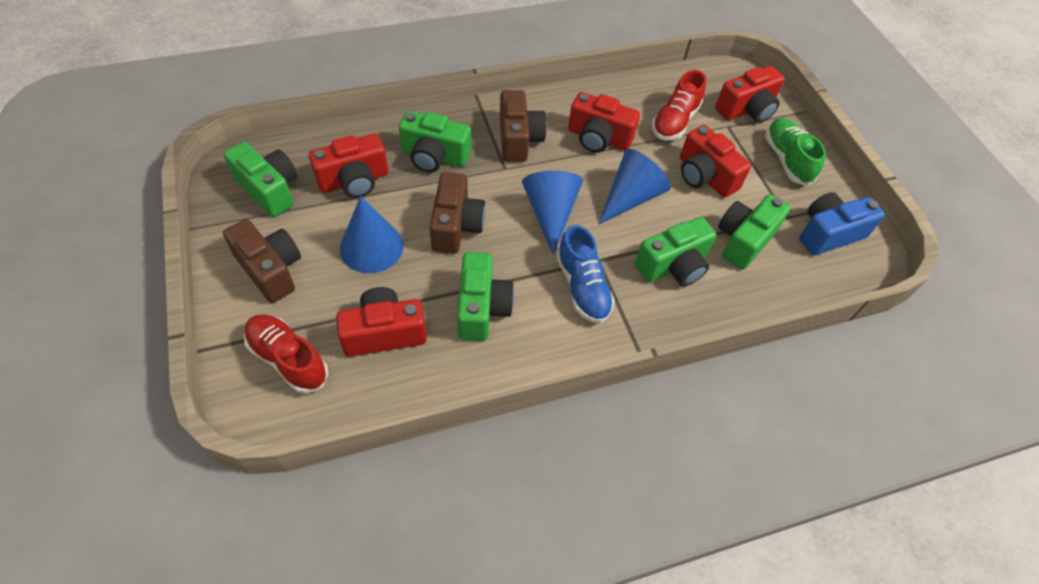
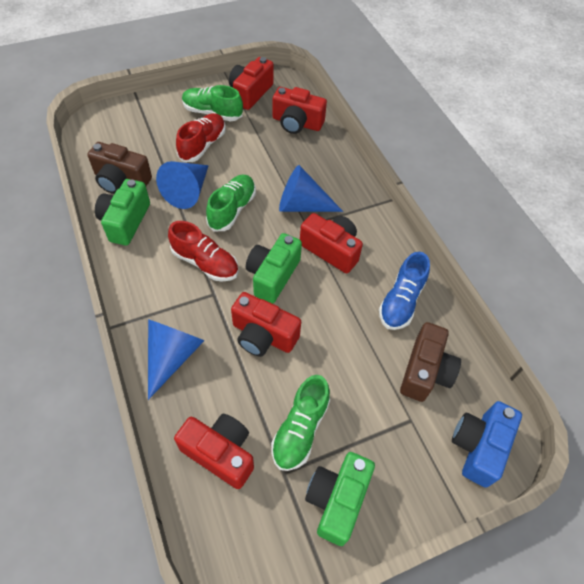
brown camera: 3 -> 2
green camera: 5 -> 3
green shoe: 1 -> 3

